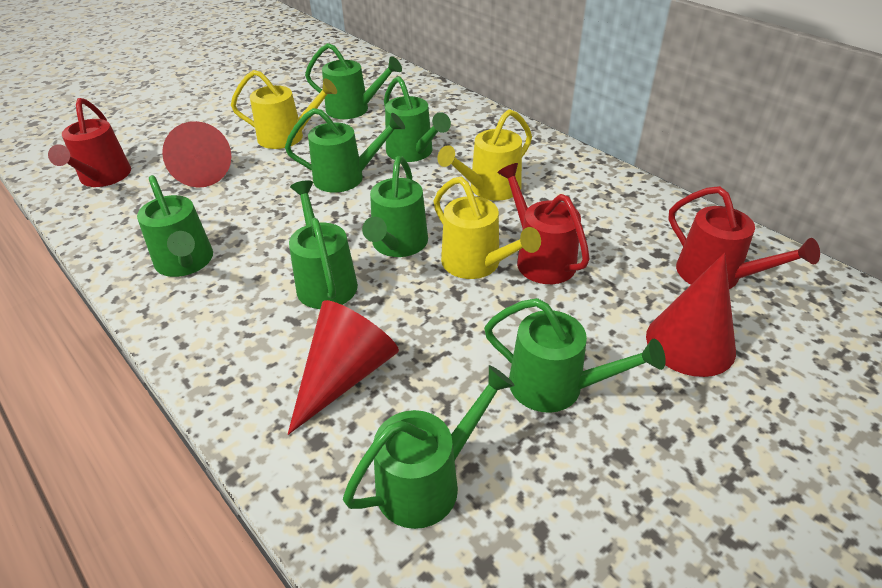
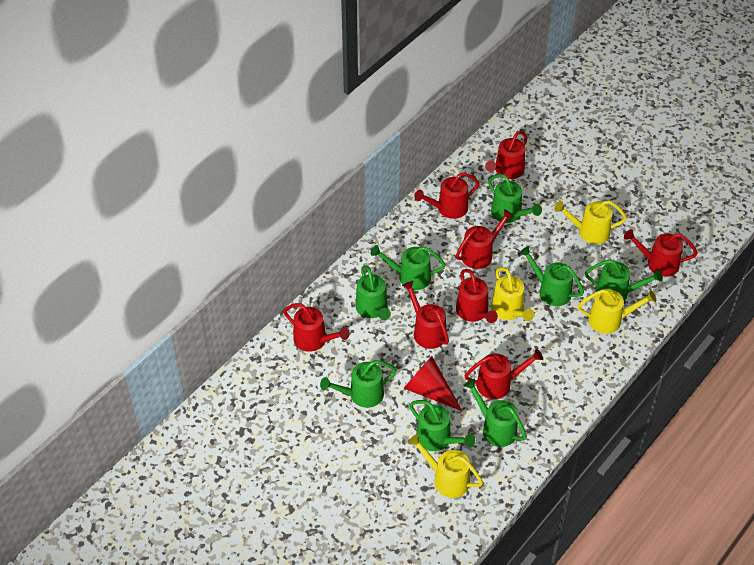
red cone: 3 -> 1
red watering can: 3 -> 8
yellow watering can: 3 -> 4

